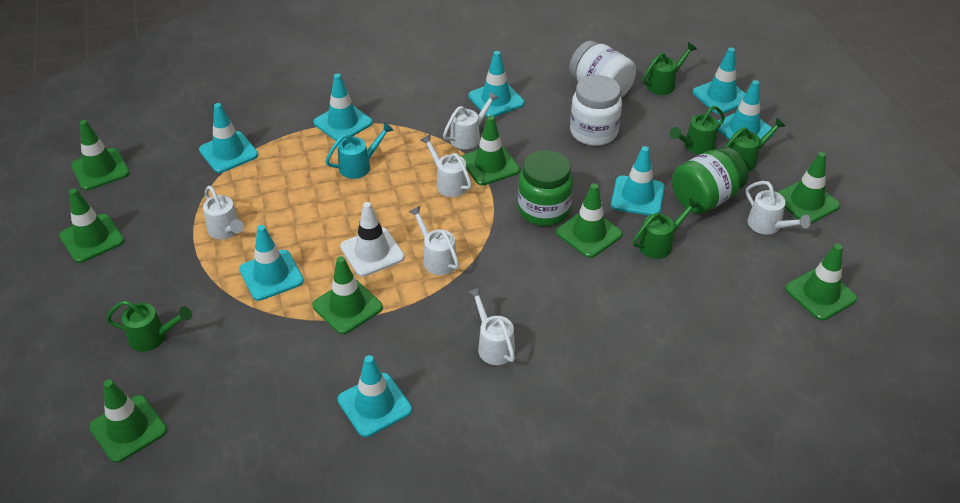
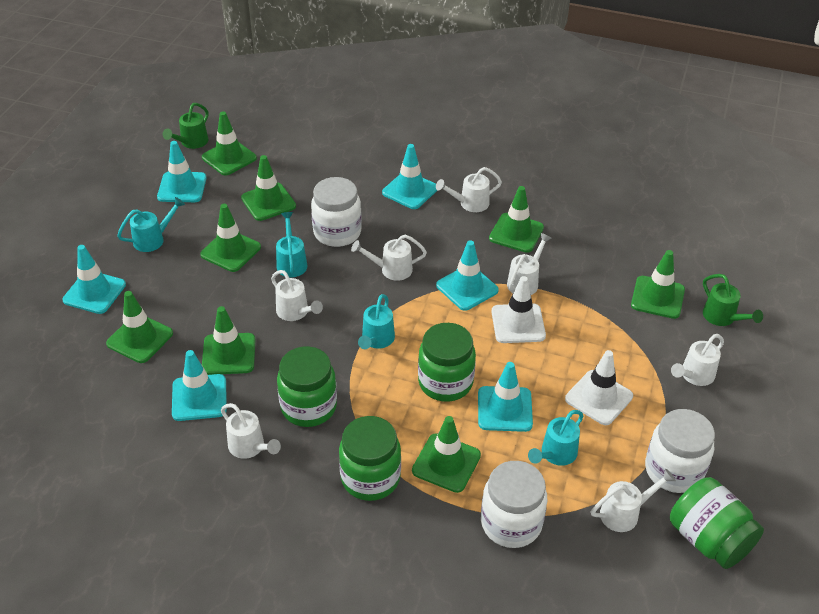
green jar: 2 -> 4
green watering can: 5 -> 2
turquoise traffic cone: 8 -> 6
turquoise watering can: 1 -> 4
white jar: 2 -> 3
white traffic cone: 1 -> 2
white watering can: 6 -> 7

